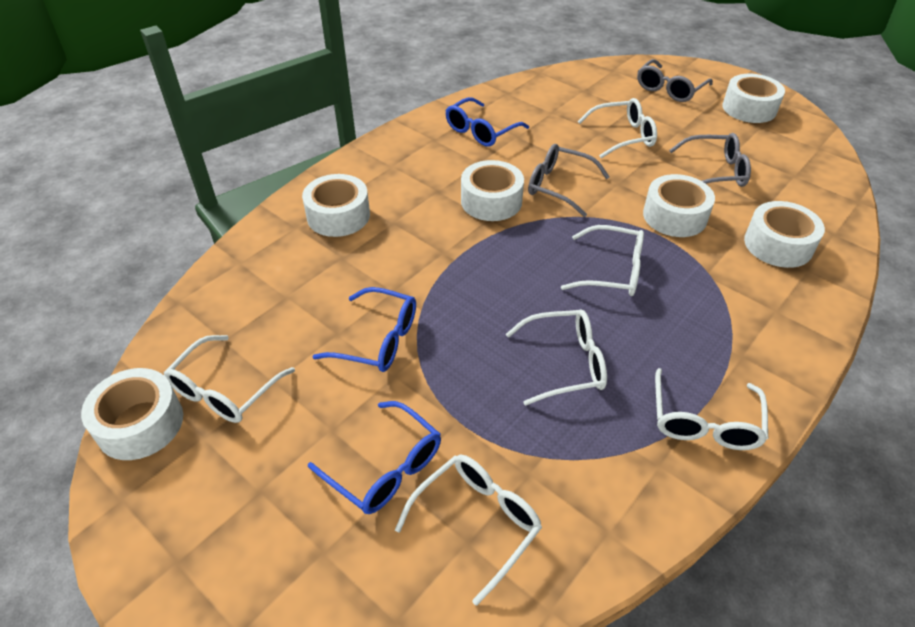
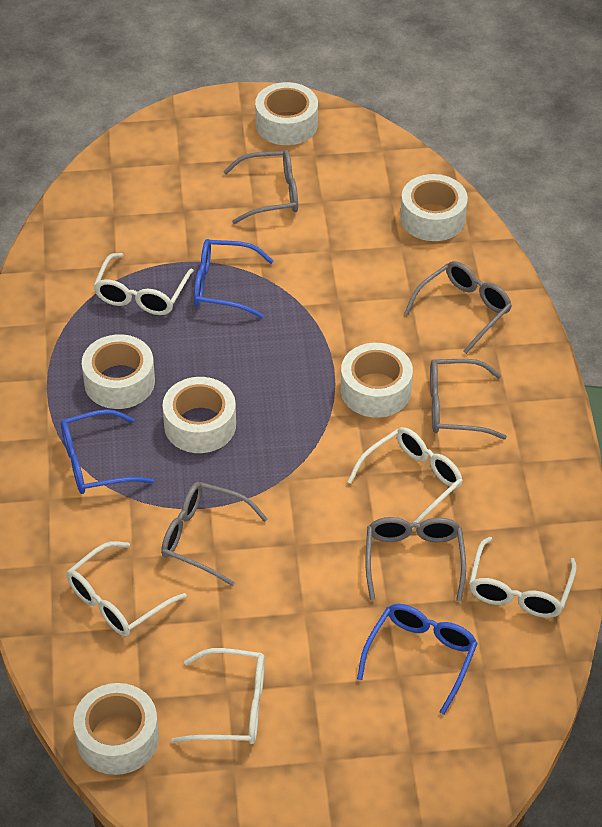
grey glasses: 3 -> 5
white glasses: 6 -> 5

